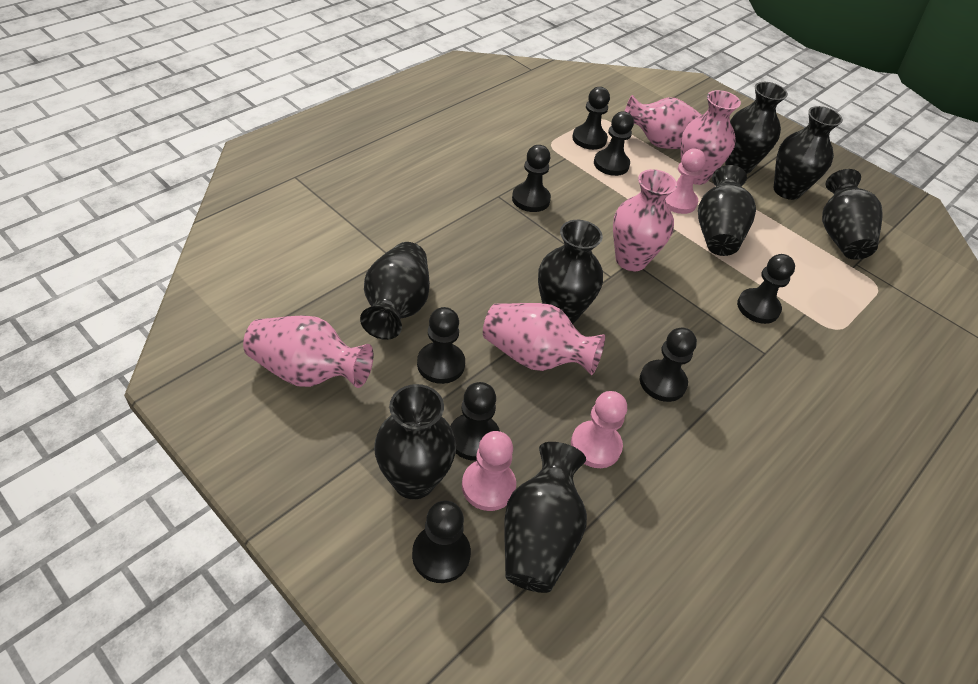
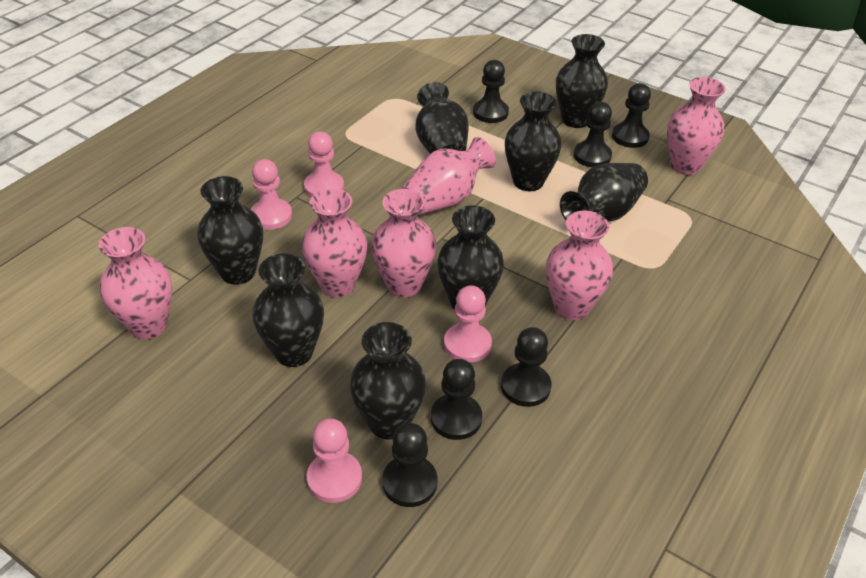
black pawn: 8 -> 6
pink pawn: 3 -> 4
pink vase: 5 -> 6

